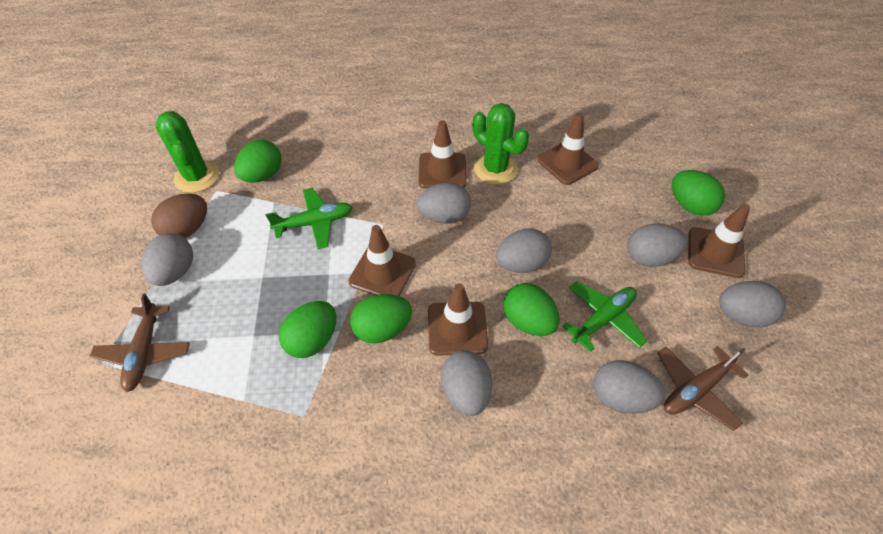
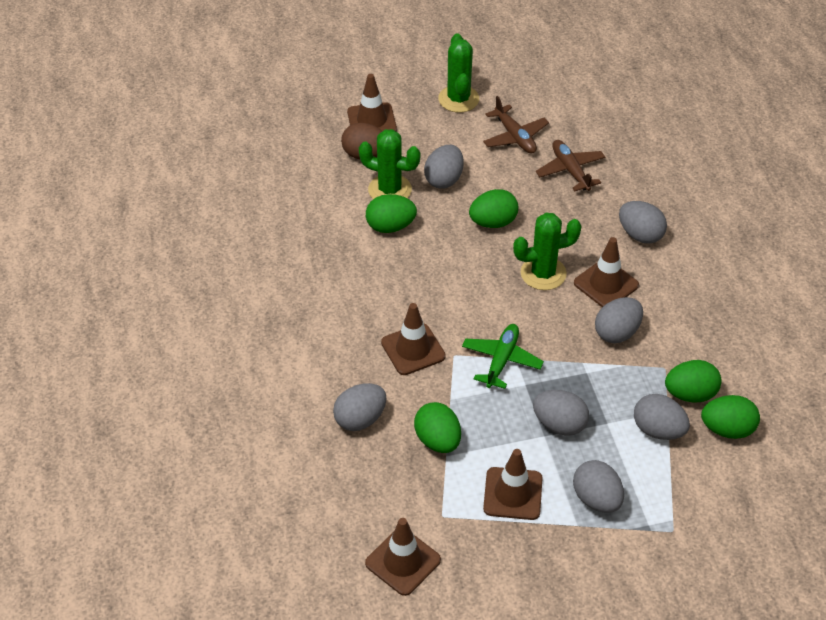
green cactus: 2 -> 3
green plane: 2 -> 1

